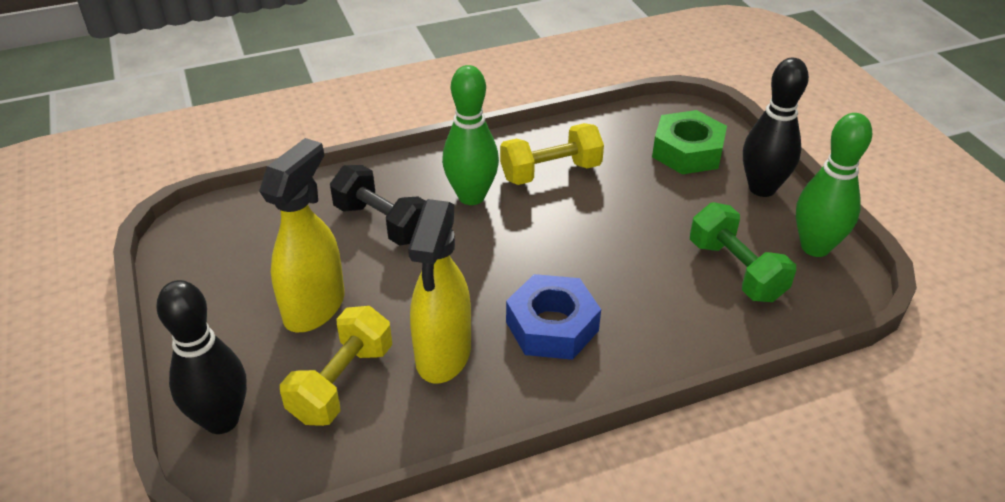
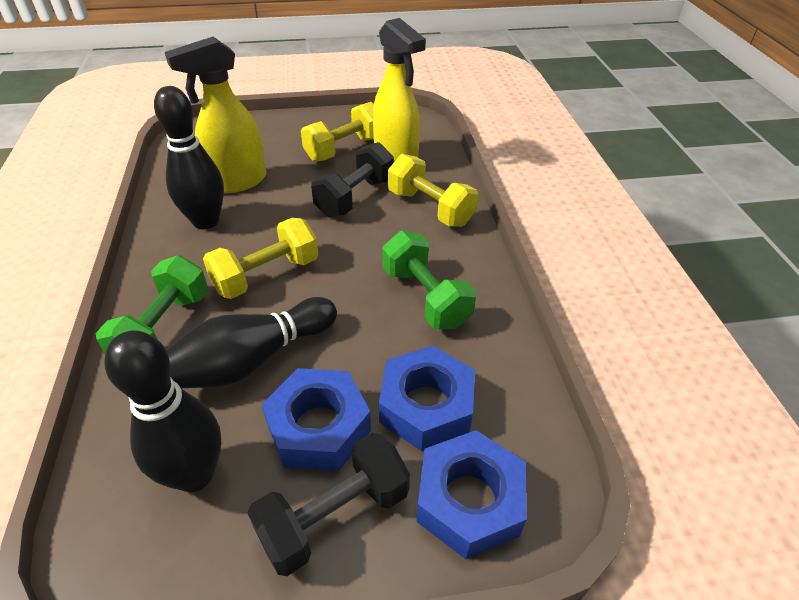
black bowling pin: 2 -> 3
black dumbbell: 1 -> 2
blue nut: 1 -> 3
green bowling pin: 2 -> 0
green dumbbell: 1 -> 2
green nut: 1 -> 0
yellow dumbbell: 2 -> 3

